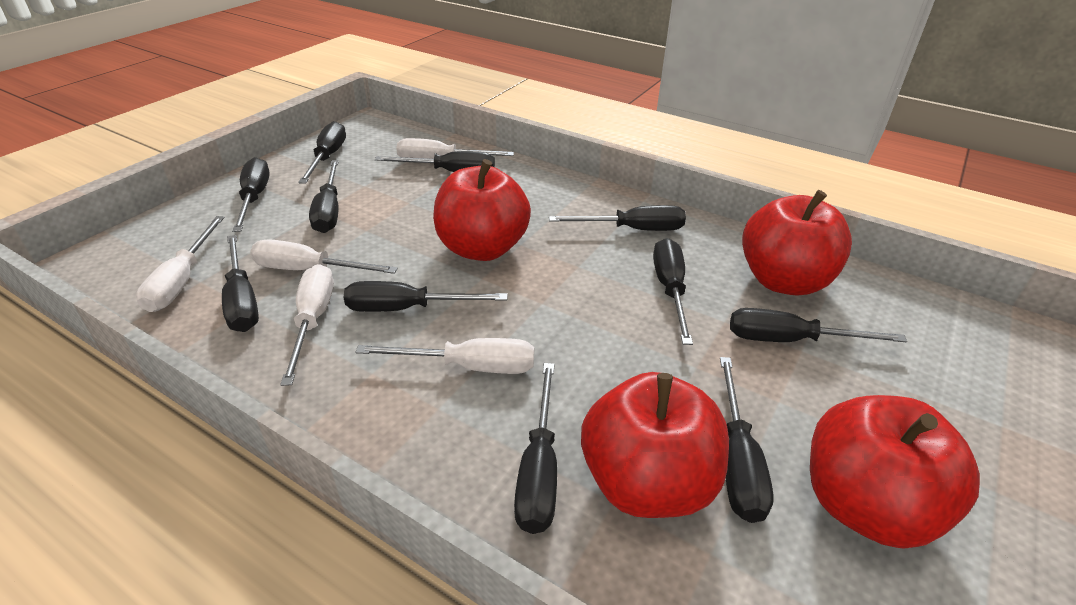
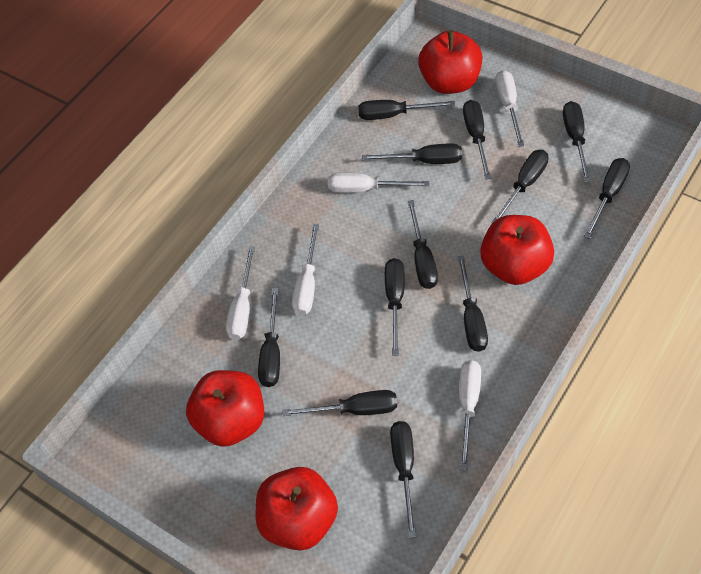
black screwdriver: 11 -> 12

